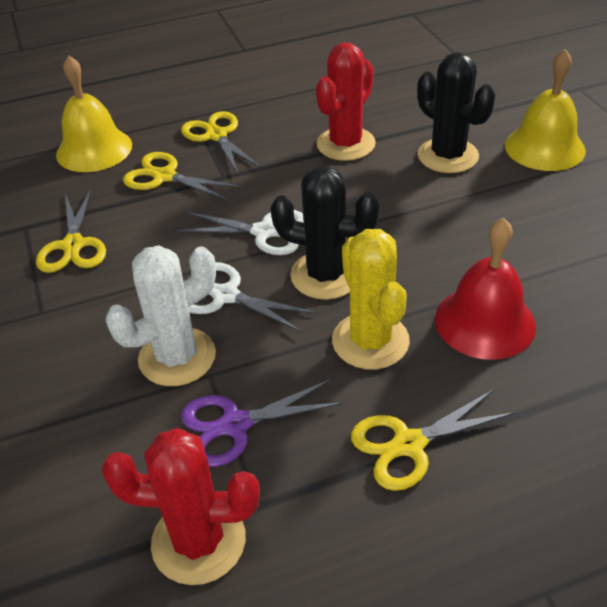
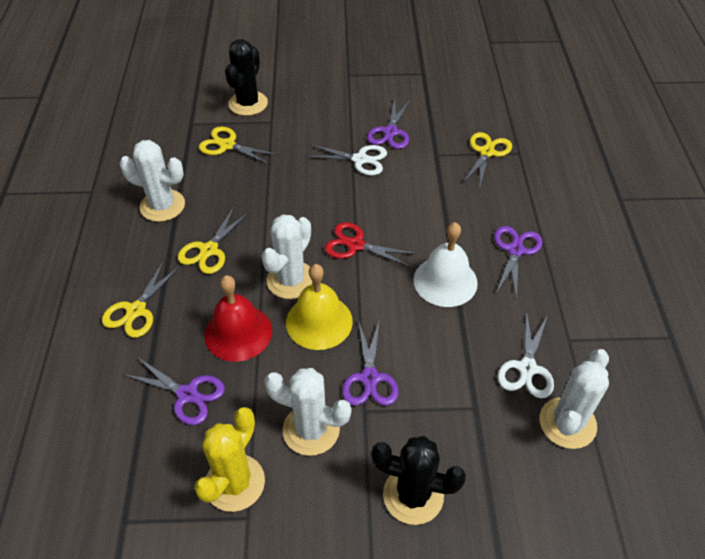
purple scissors: 1 -> 4
red cactus: 2 -> 0
red scissors: 0 -> 1
white bell: 0 -> 1
white cactus: 1 -> 4
yellow bell: 2 -> 1

